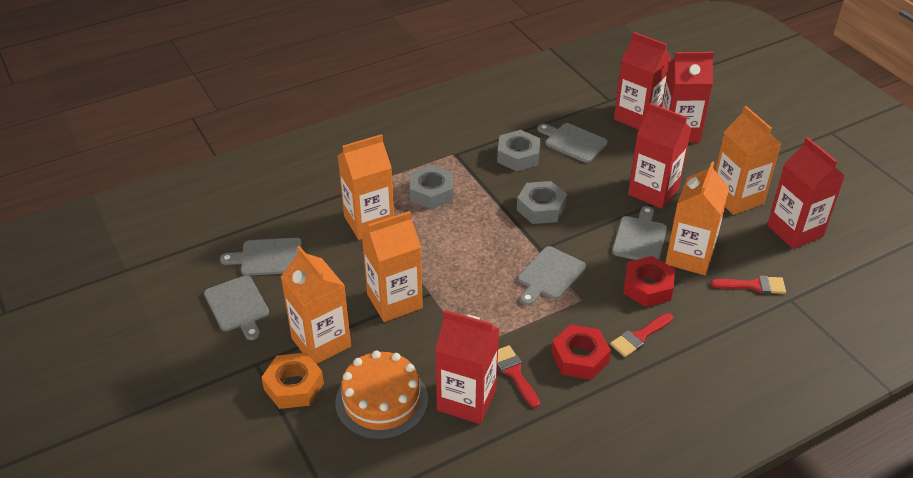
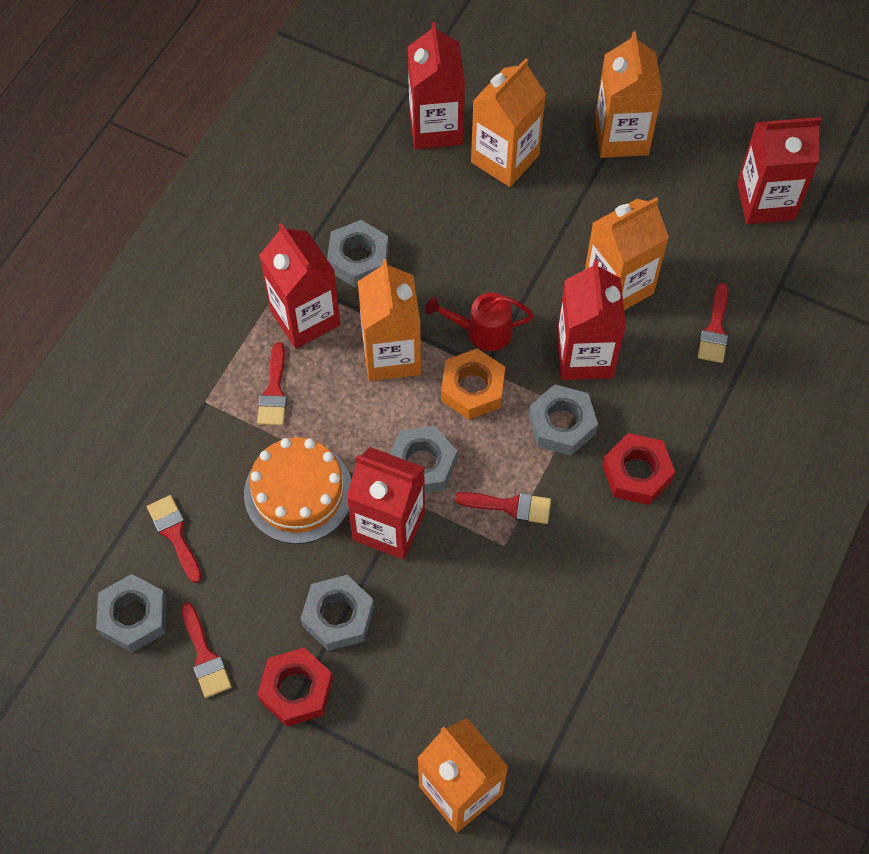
grey cutting board: 5 -> 0
grey nut: 3 -> 5
red brush: 3 -> 5
red watering can: 0 -> 1

